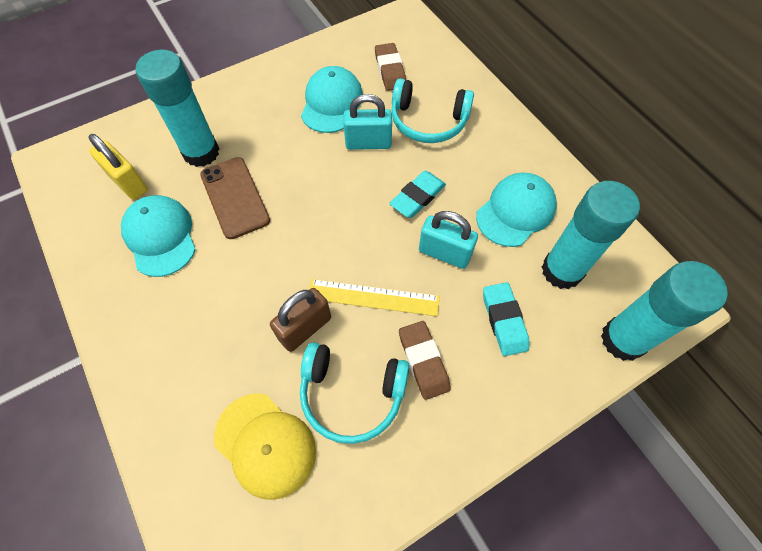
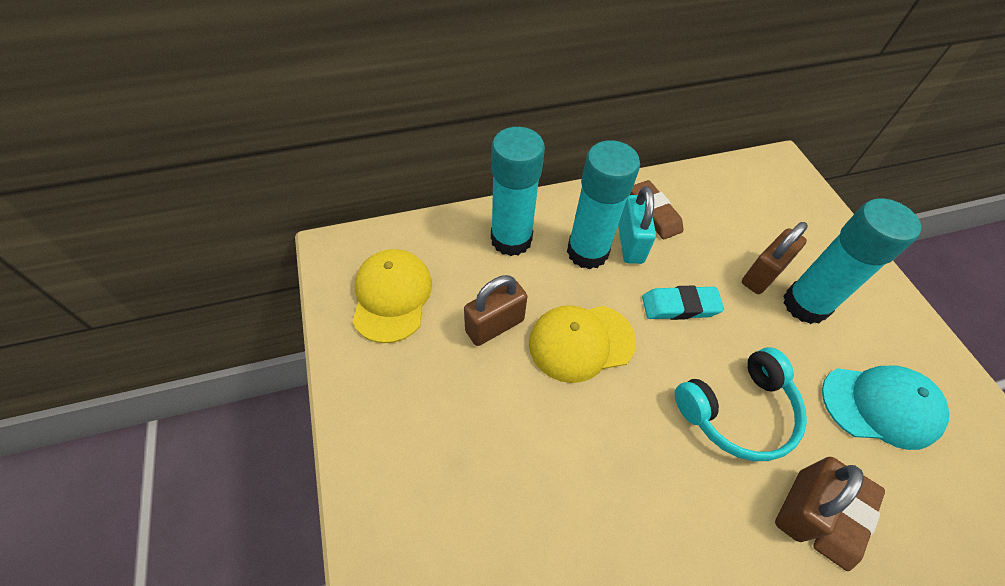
brown padlock: 1 -> 3
brown phone: 1 -> 0
turquoise cap: 3 -> 1
turquoise eraser: 2 -> 1
turquoise headphones: 2 -> 1
turquoise padlock: 2 -> 1
yellow cap: 1 -> 2
yellow padlock: 1 -> 0
yellow ruler: 1 -> 0

